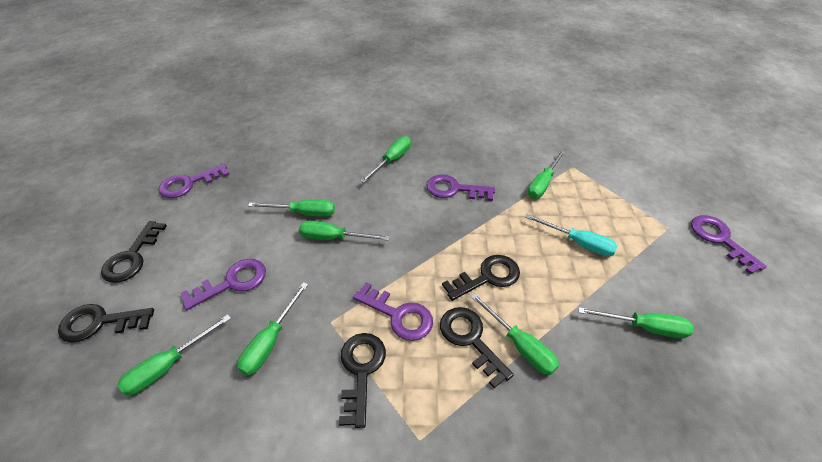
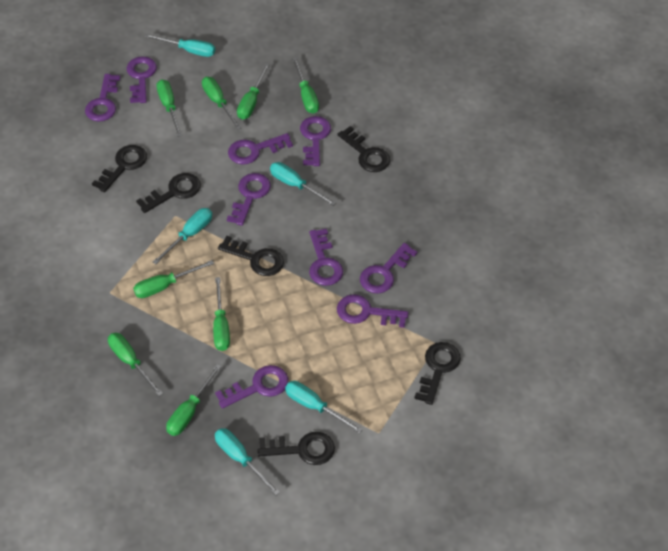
black key: 5 -> 6
purple key: 5 -> 9
turquoise screwdriver: 1 -> 5

